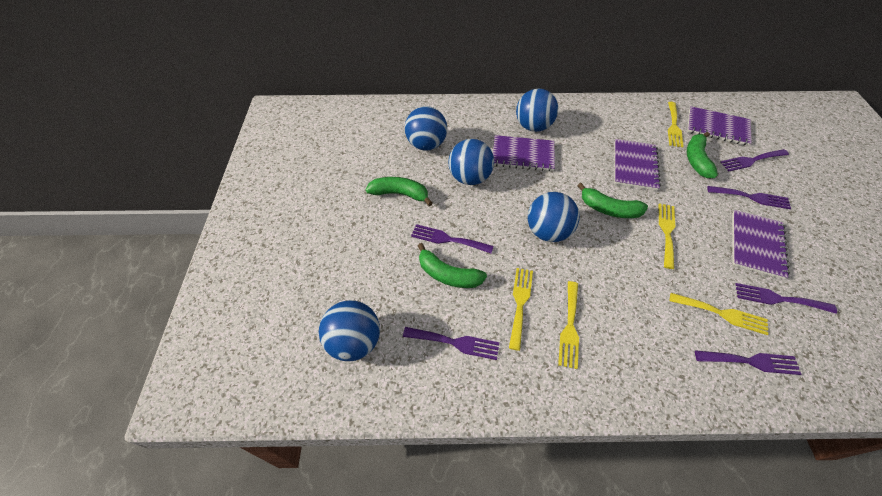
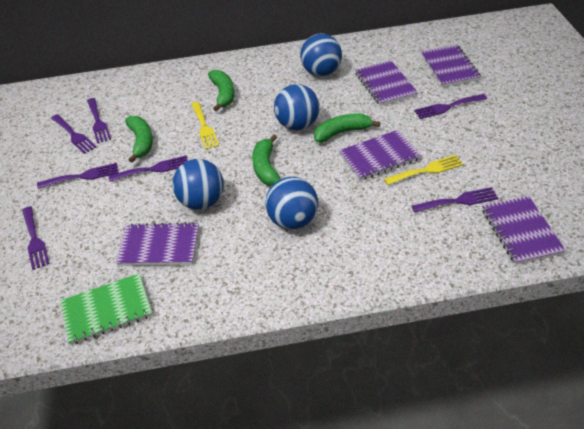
blue ball: 5 -> 4
green notebook: 0 -> 1
purple fork: 6 -> 7
purple notebook: 4 -> 5
yellow fork: 5 -> 2

